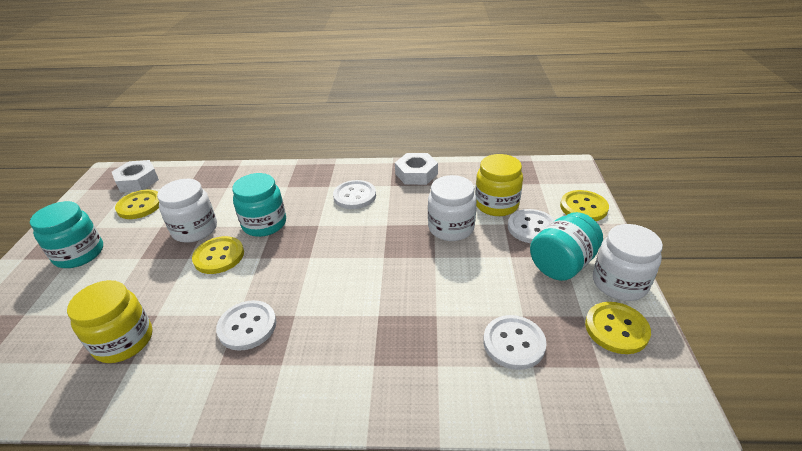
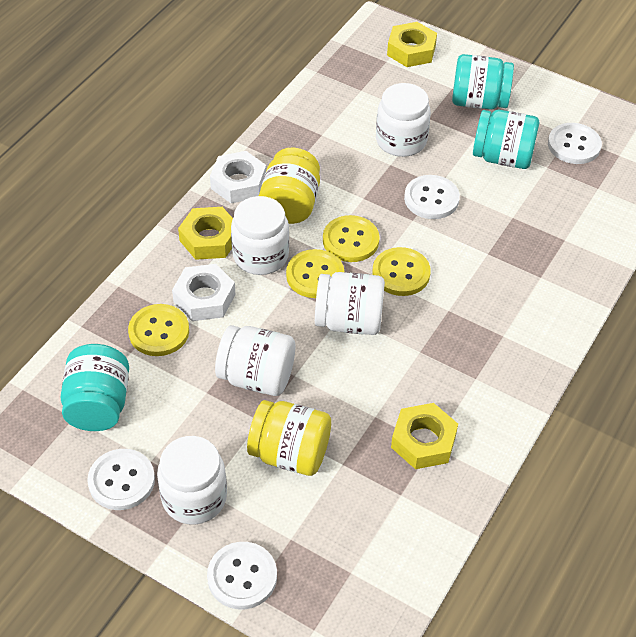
white jar: 3 -> 5
yellow nut: 0 -> 3

